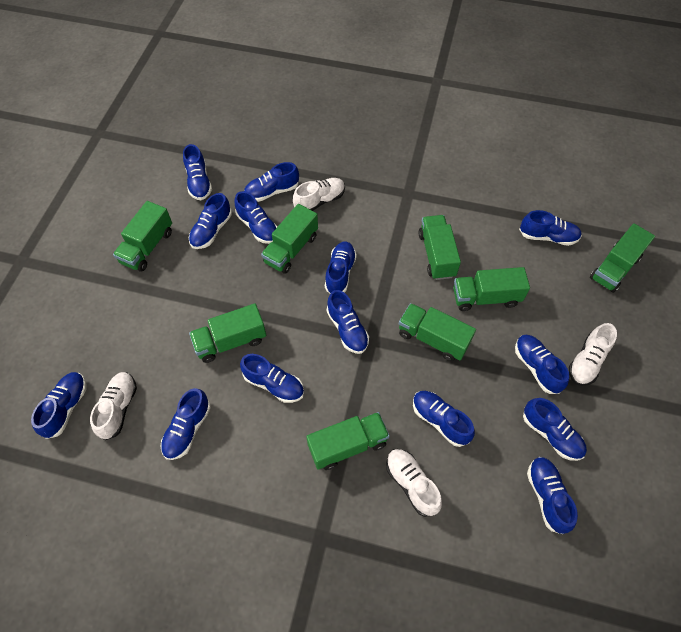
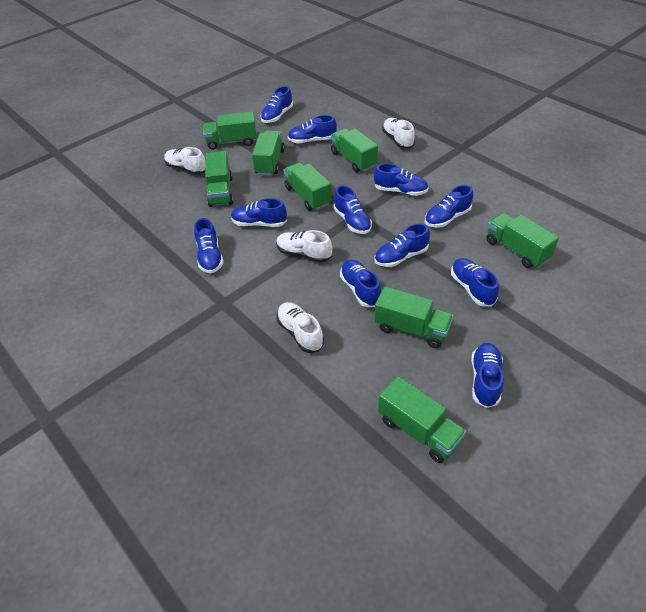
blue shoe: 14 -> 11

